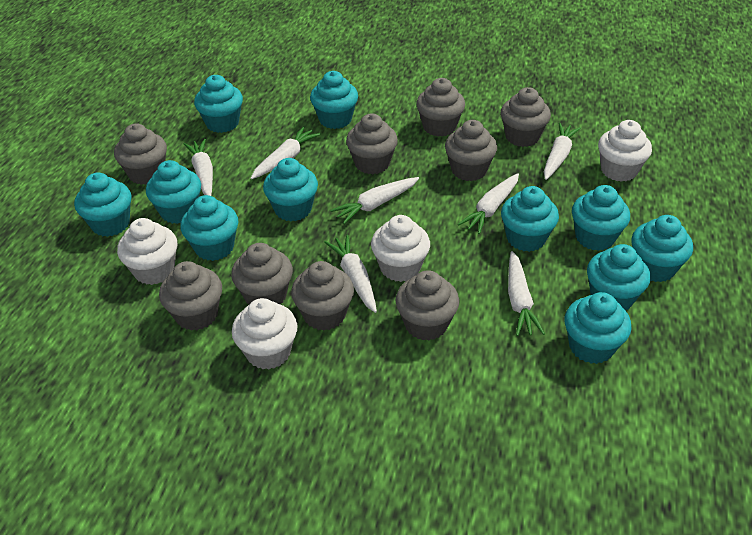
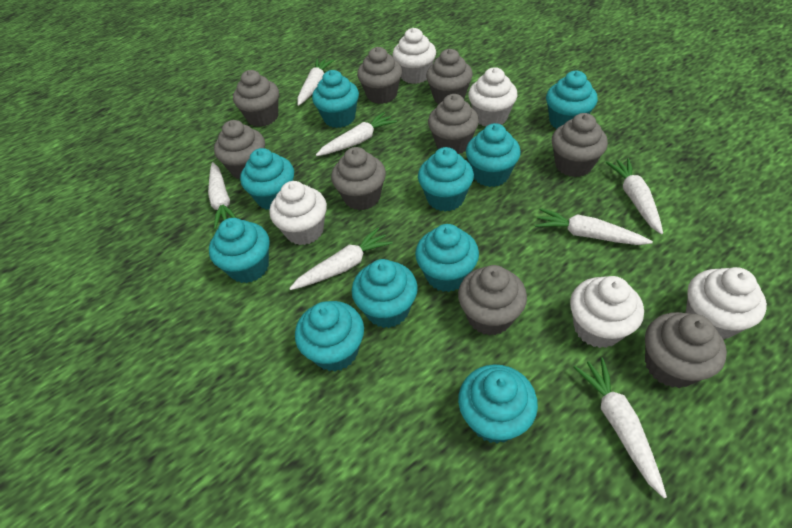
turquoise cupcake: 11 -> 10
white cupcake: 4 -> 5

